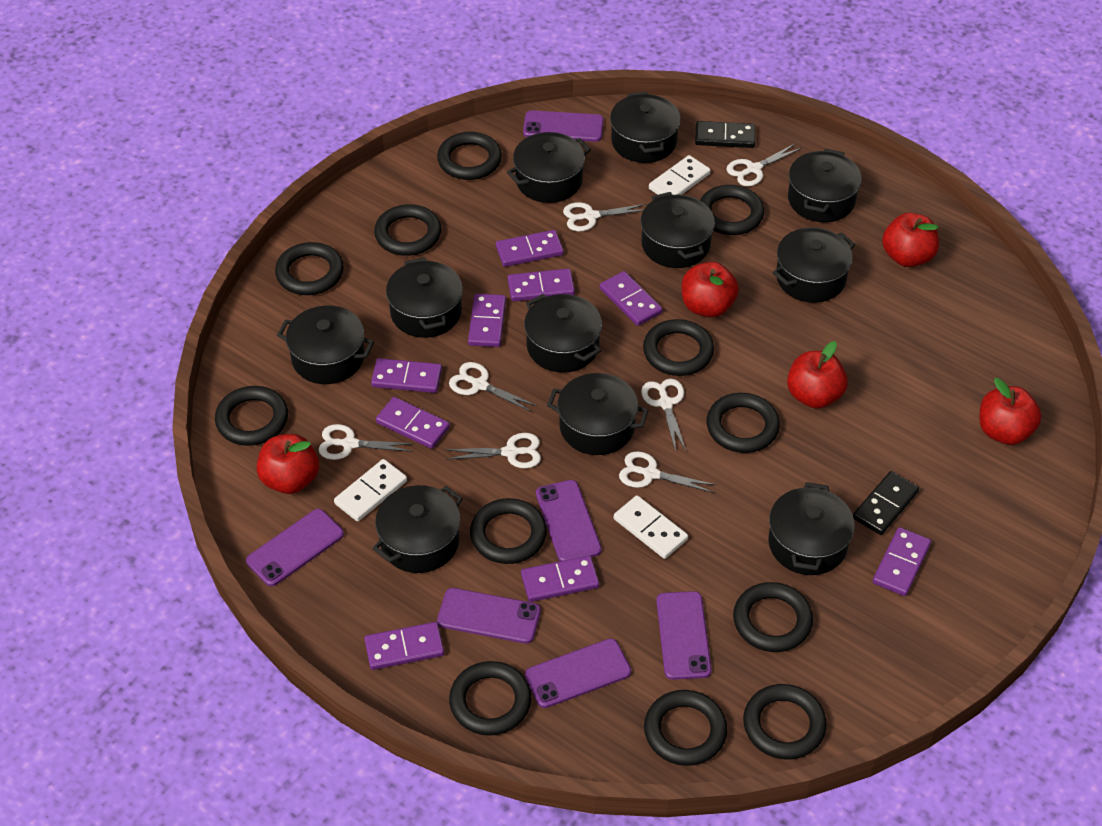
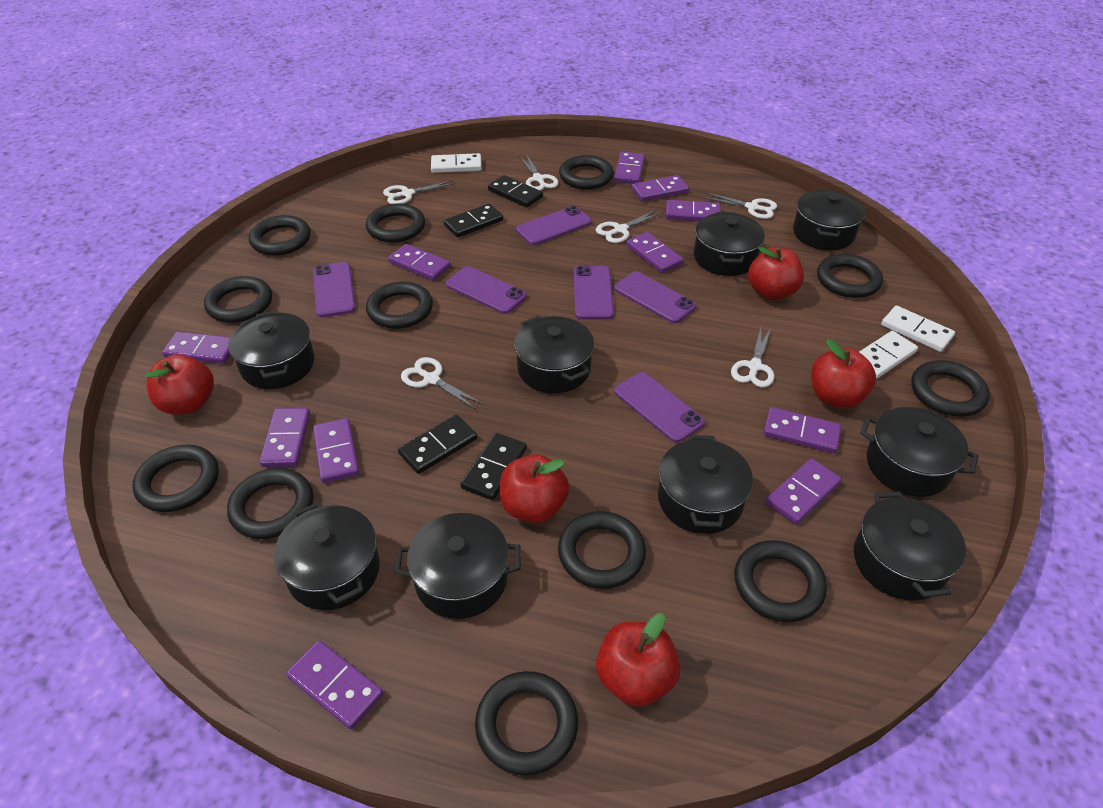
black domino: 2 -> 4
black pot: 11 -> 9
purple domino: 9 -> 11
white scissors: 7 -> 6

